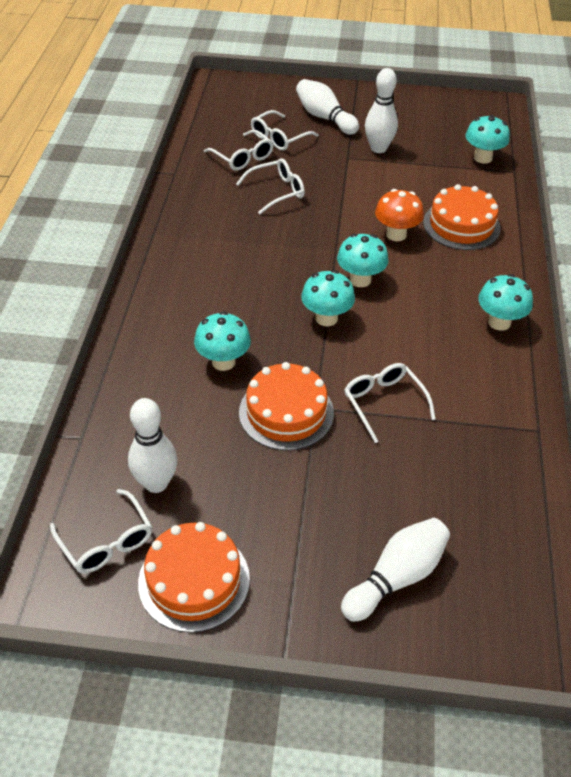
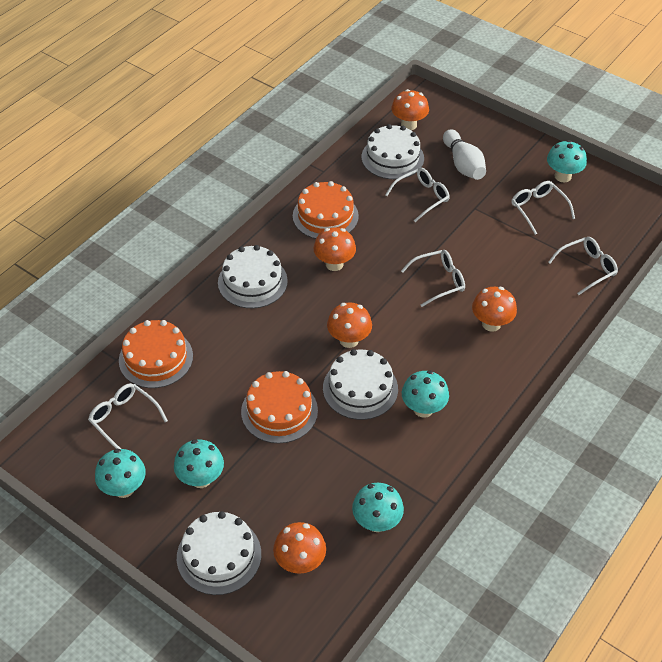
orange mushroom: 1 -> 5
white bowling pin: 4 -> 1
white cake: 0 -> 4

